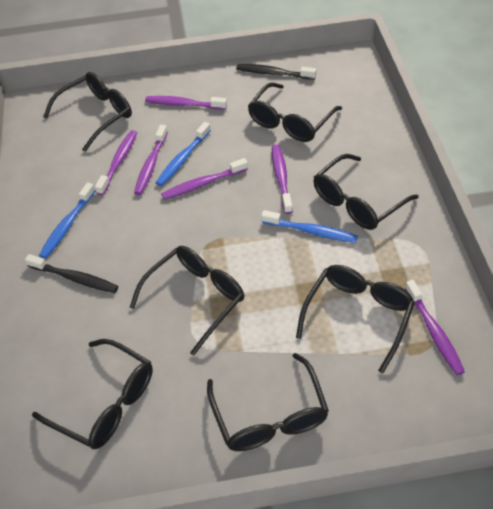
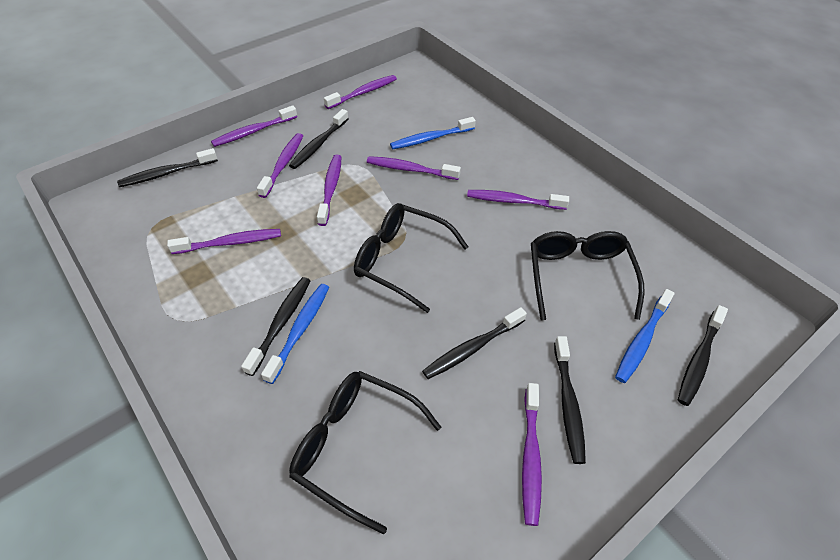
black glasses: 7 -> 3
black toothbrush: 2 -> 6
purple toothbrush: 6 -> 8

